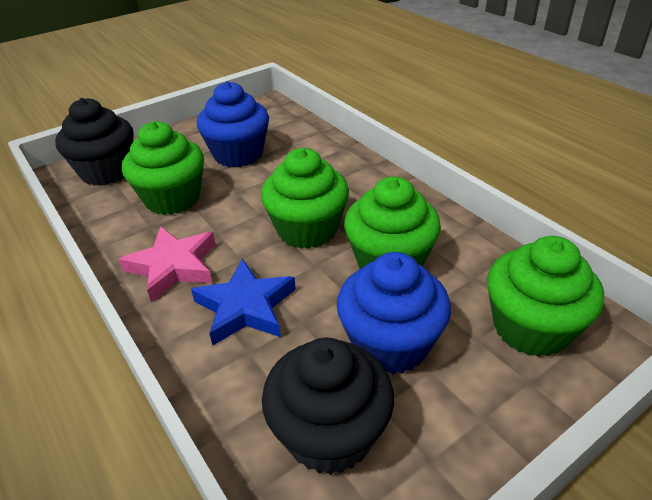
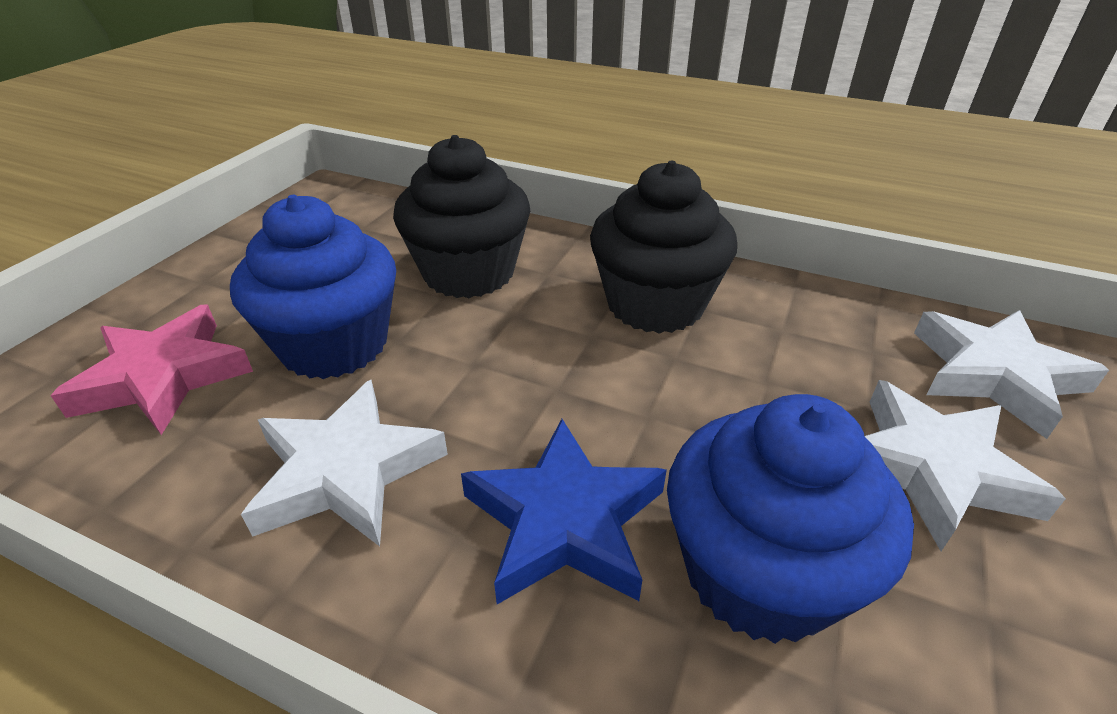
green cupcake: 4 -> 0
white star: 0 -> 3

